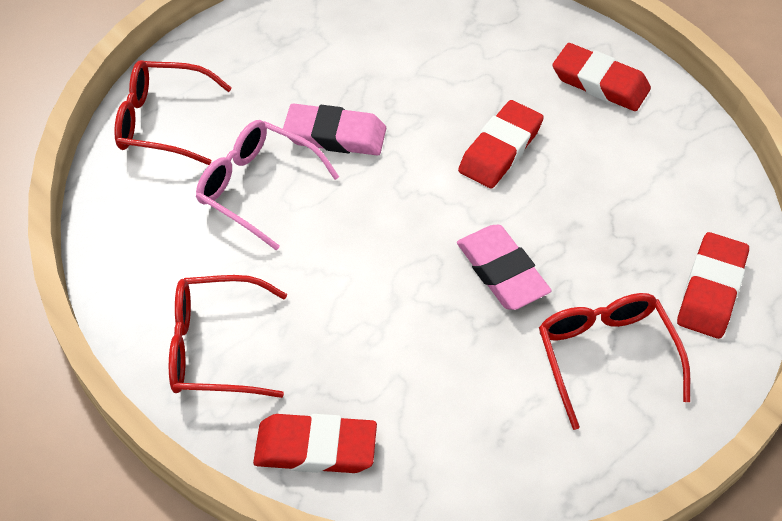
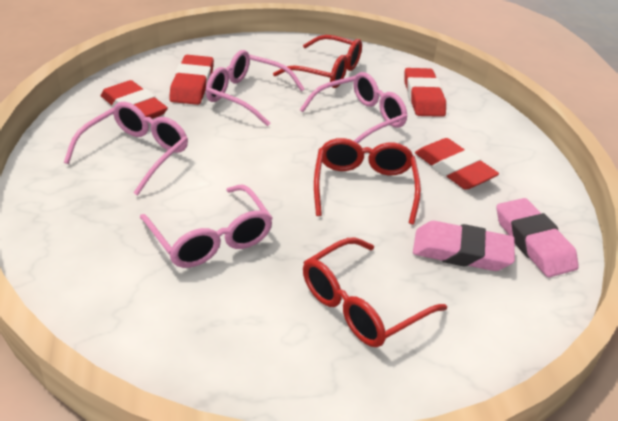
pink glasses: 1 -> 4

